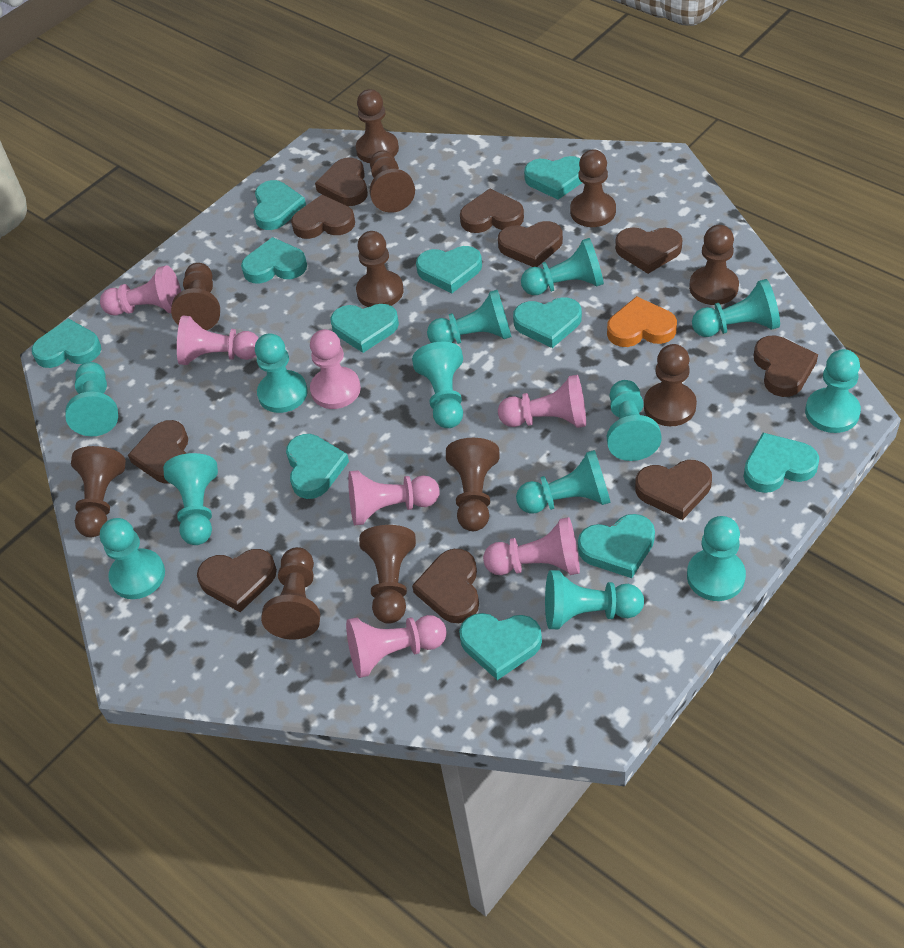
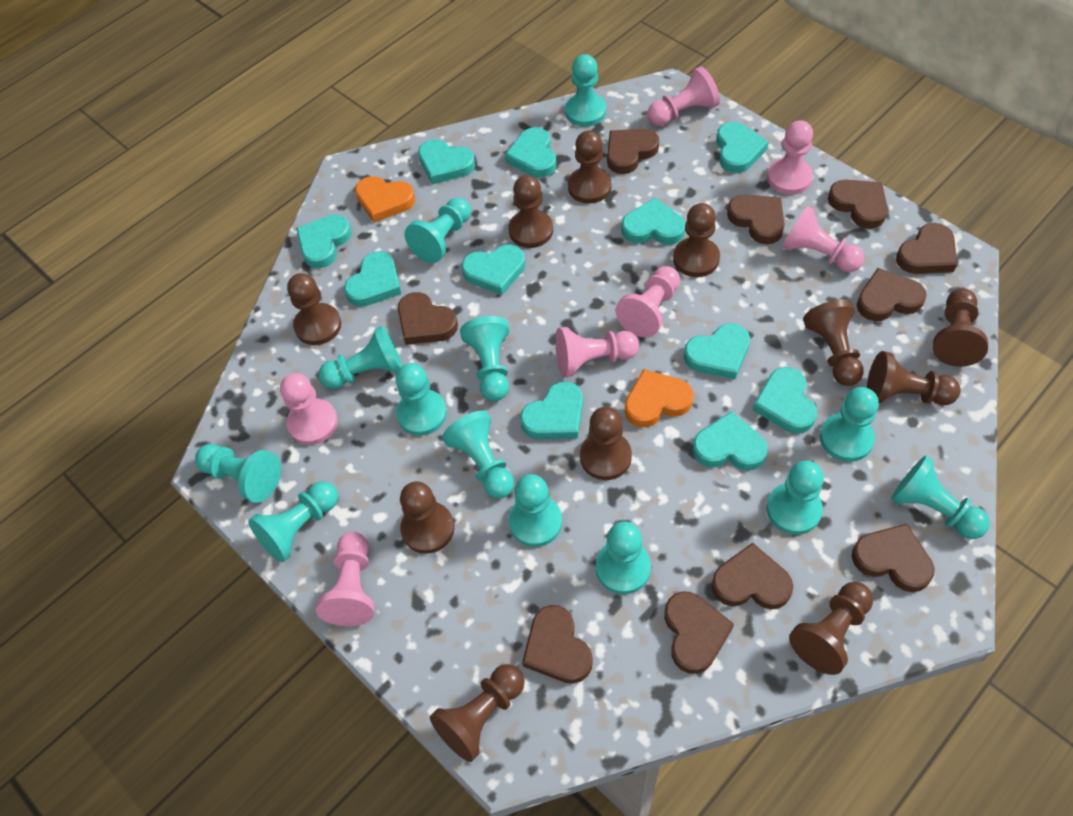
orange heart: 1 -> 2

